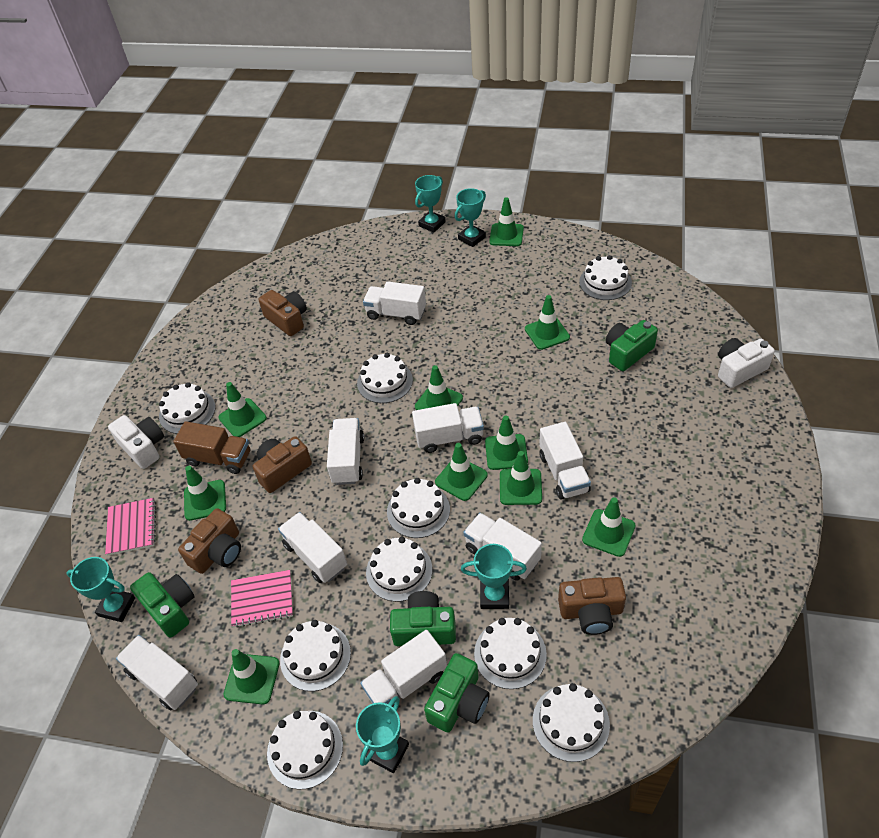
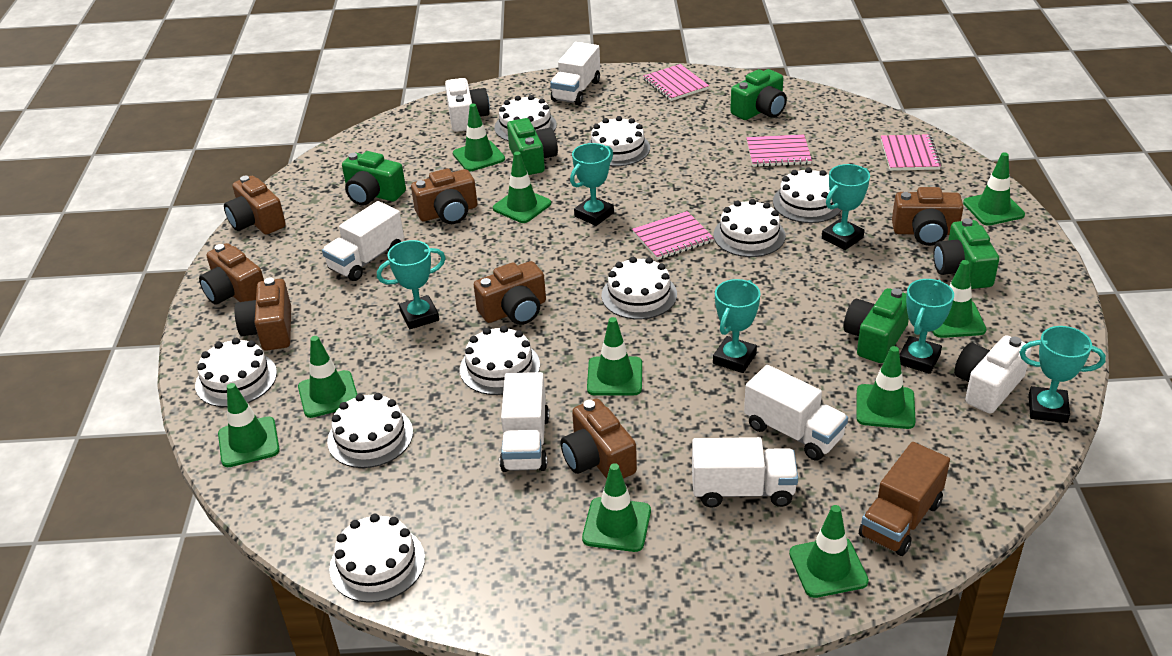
brown camera: 4 -> 7
green camera: 4 -> 5
pink notebook: 2 -> 4
turquoise trophy: 5 -> 6
white truck: 8 -> 5

